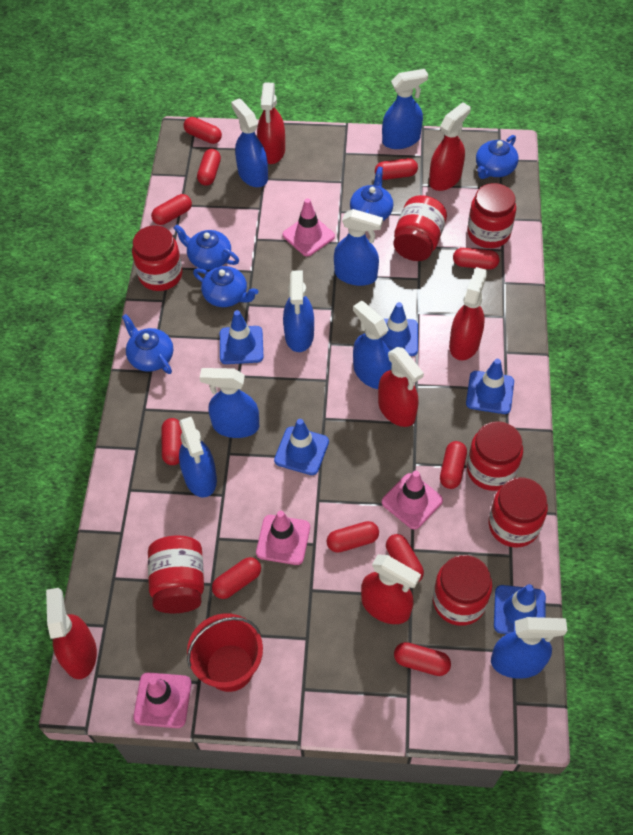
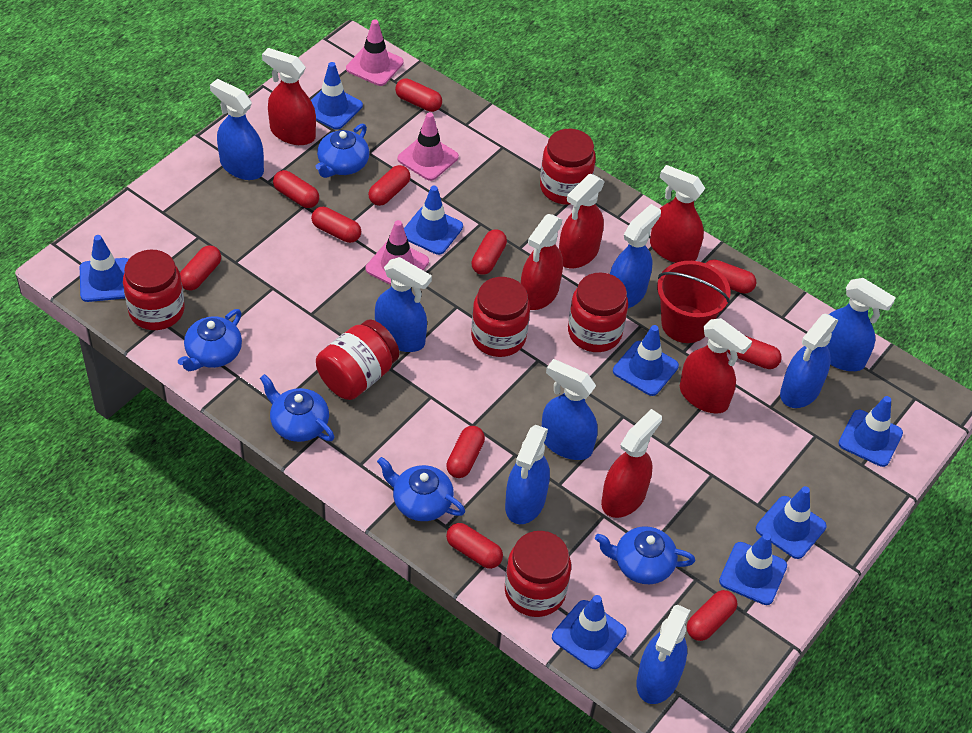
blue traffic cone: 5 -> 8
pink traffic cone: 4 -> 3
red jar: 7 -> 6

